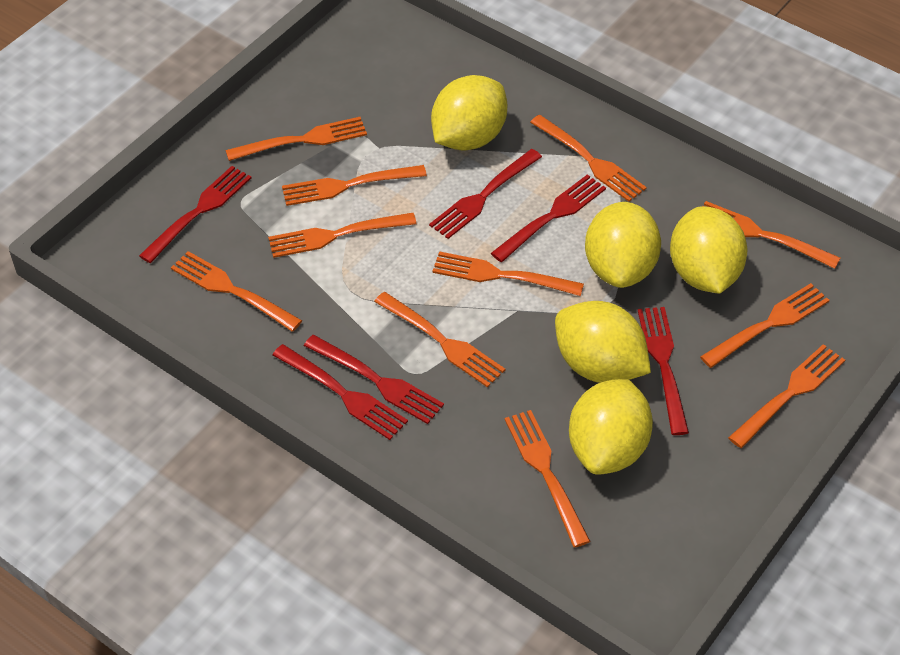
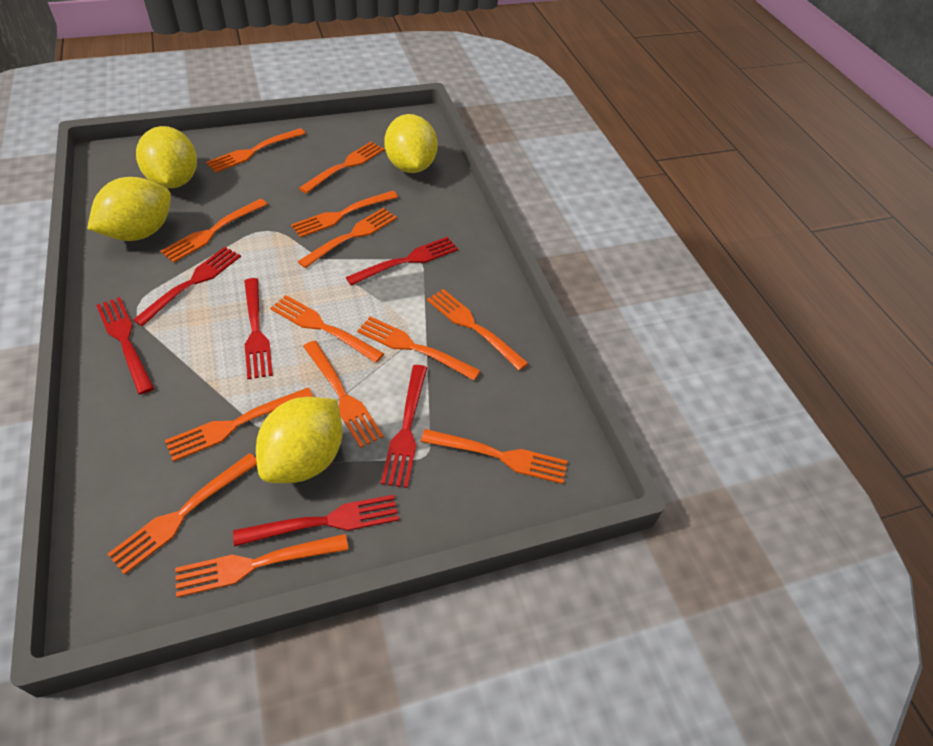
orange fork: 11 -> 13
yellow lemon: 5 -> 4

